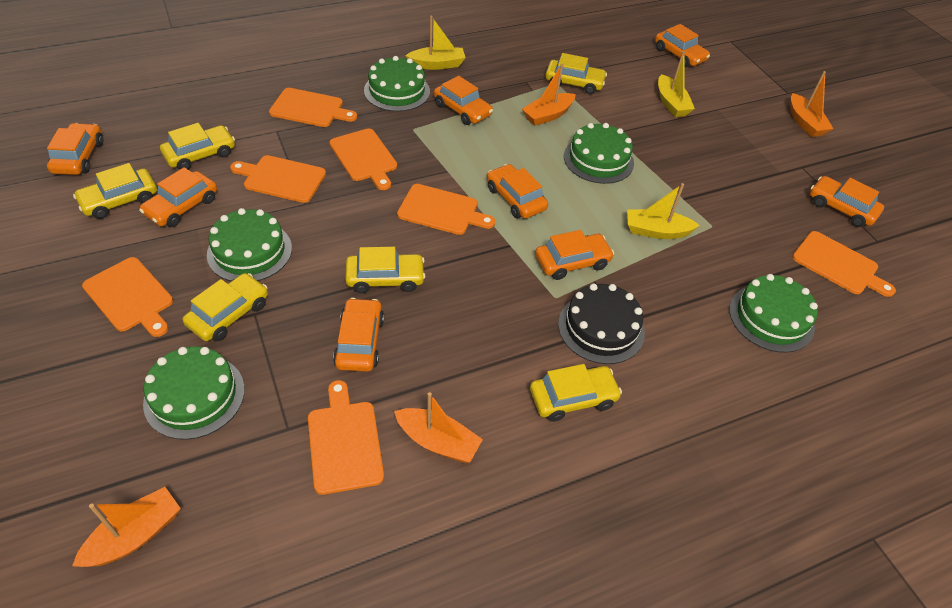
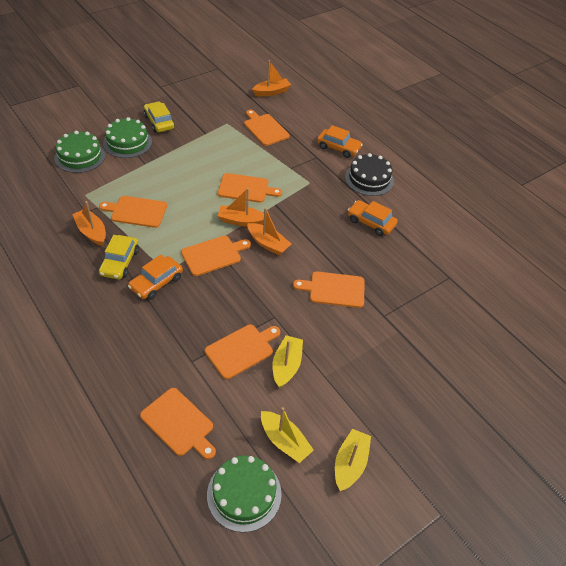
green cake: 5 -> 3
orange car: 8 -> 3
yellow car: 6 -> 2

